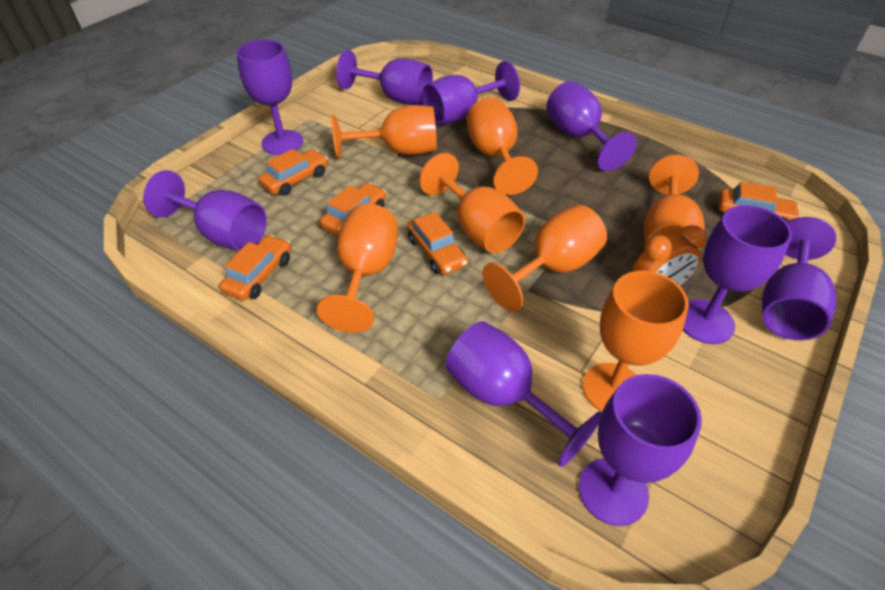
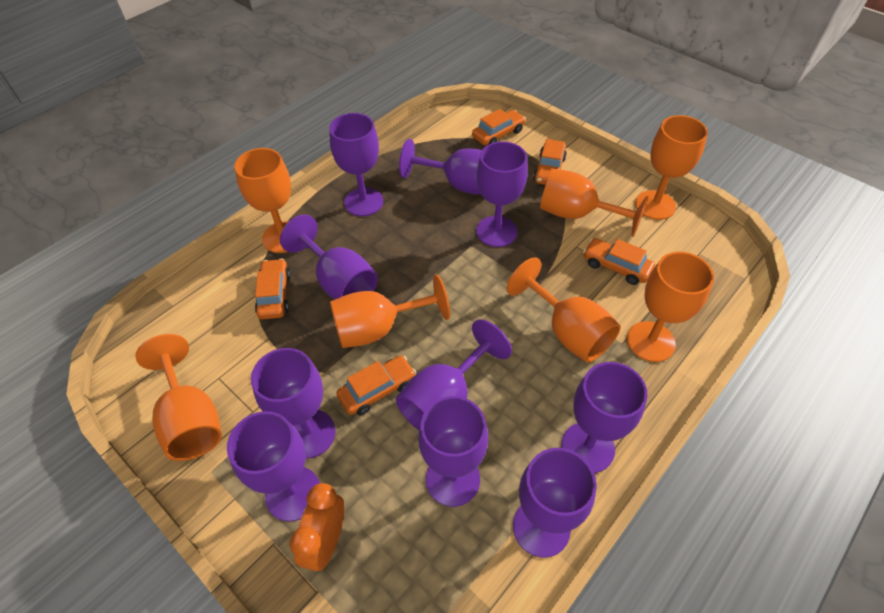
purple goblet: 9 -> 10

